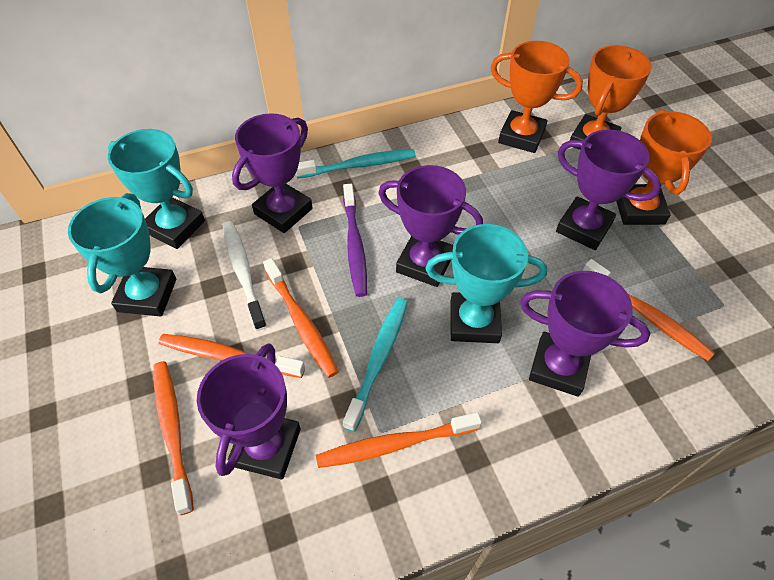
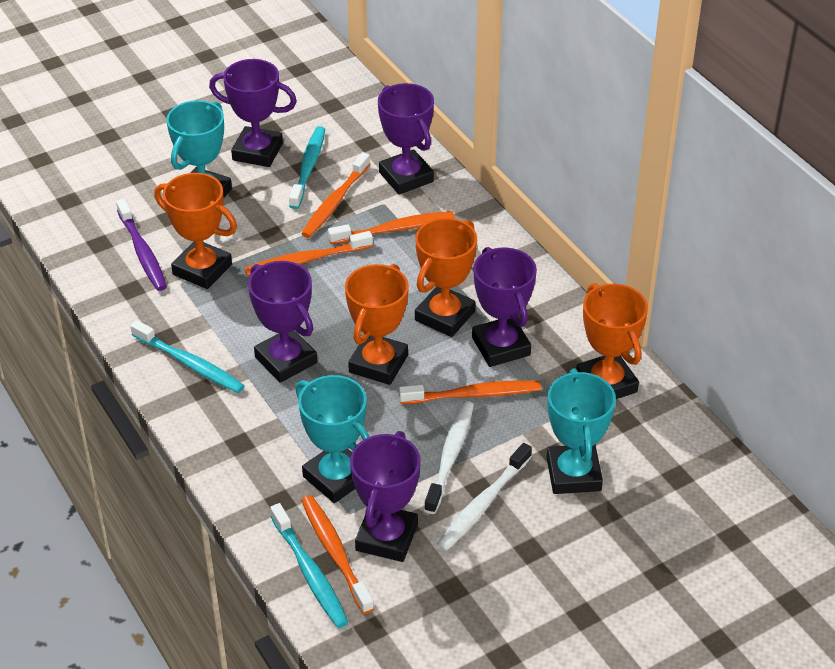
orange trophy: 3 -> 4
turquoise toothbrush: 2 -> 3
white toothbrush: 1 -> 2

